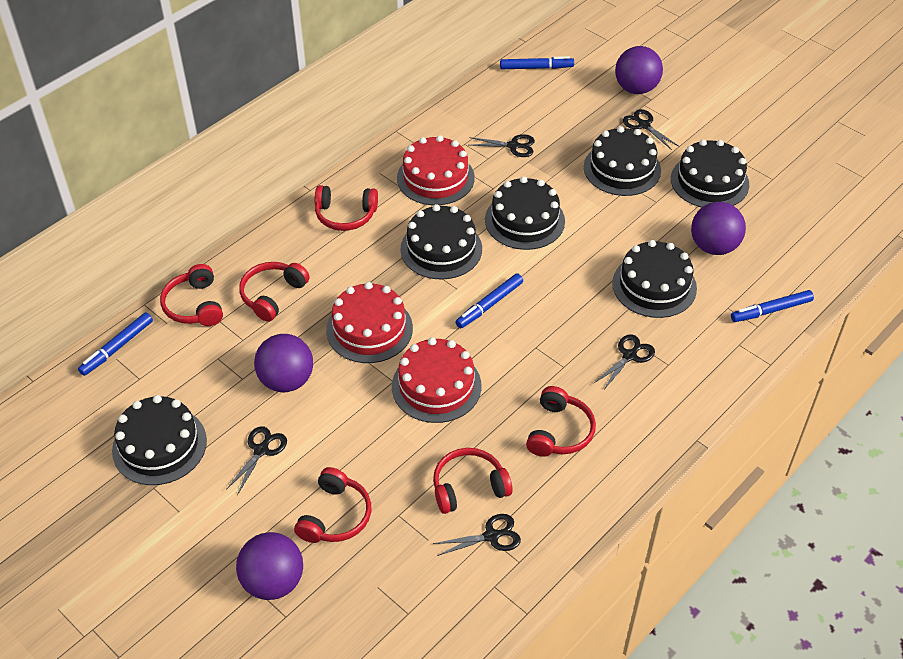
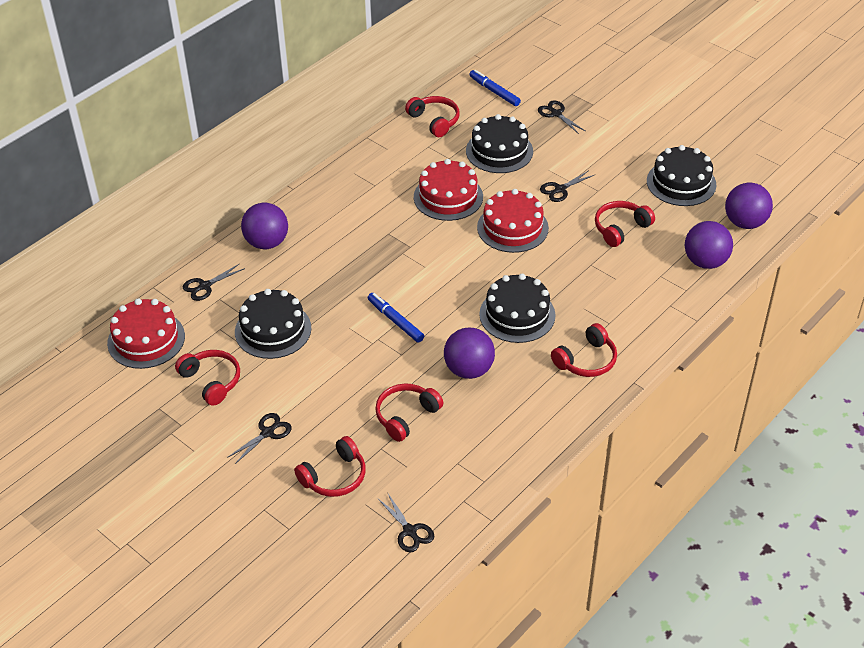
black cake: 6 -> 4
blue marker: 4 -> 2

